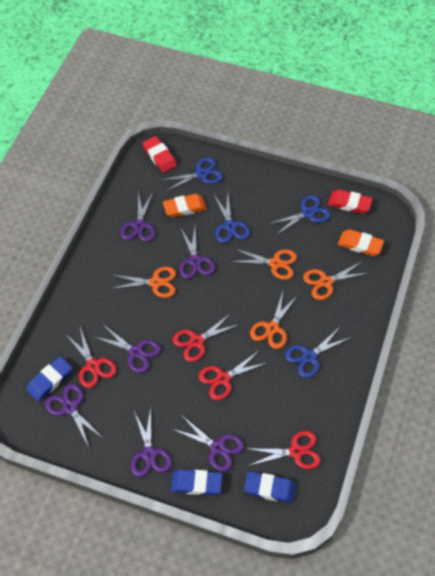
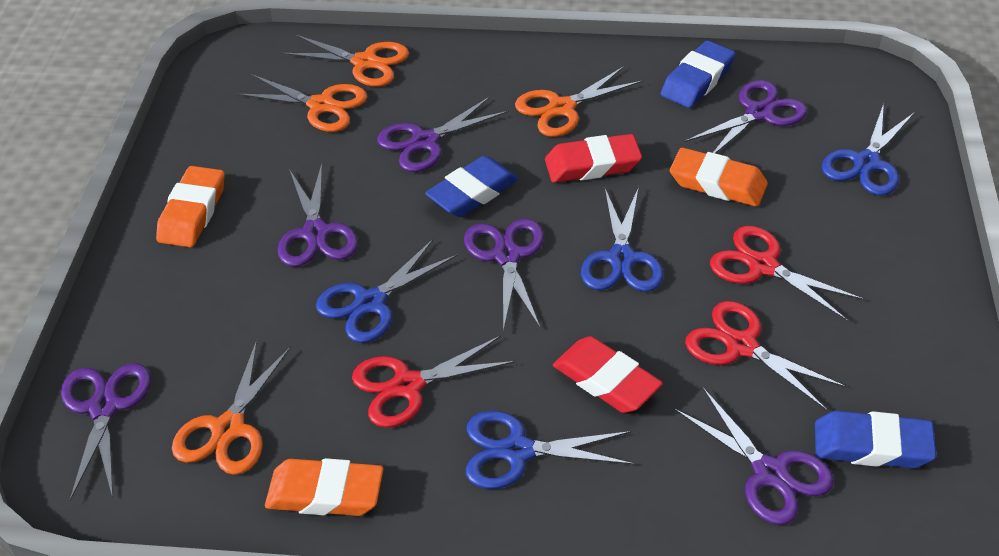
orange eraser: 2 -> 3
red scissors: 4 -> 3

